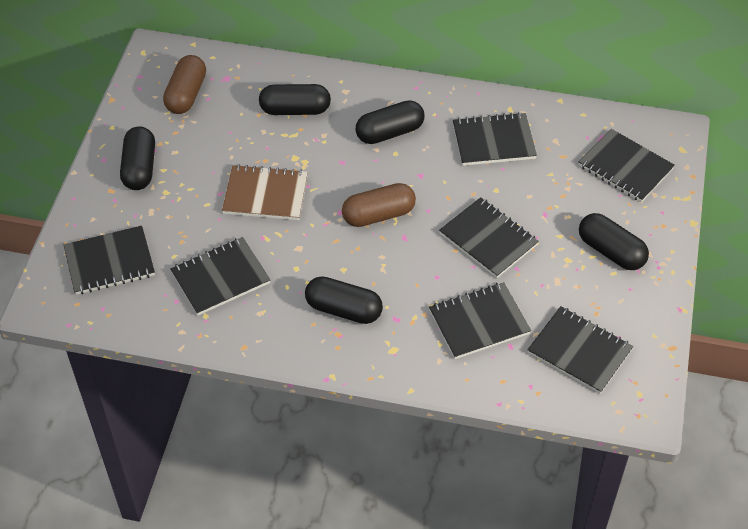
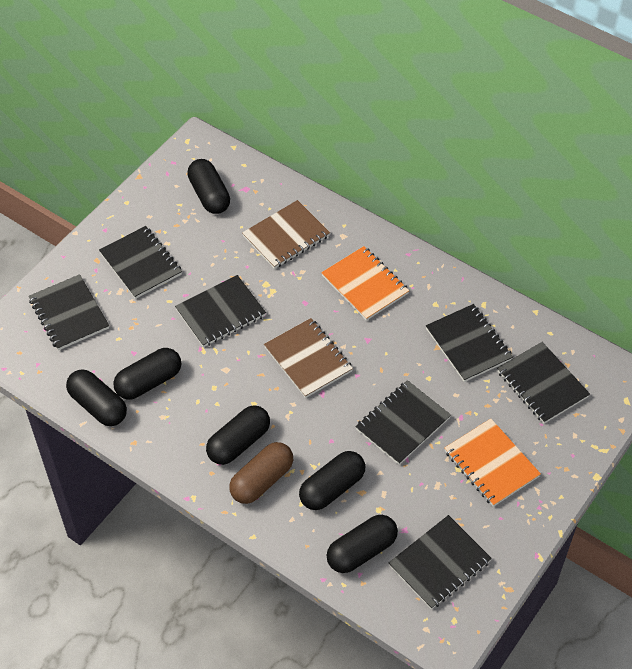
black capsule: 5 -> 6
brown capsule: 2 -> 1
brown notebook: 1 -> 2
orange notebook: 0 -> 2

